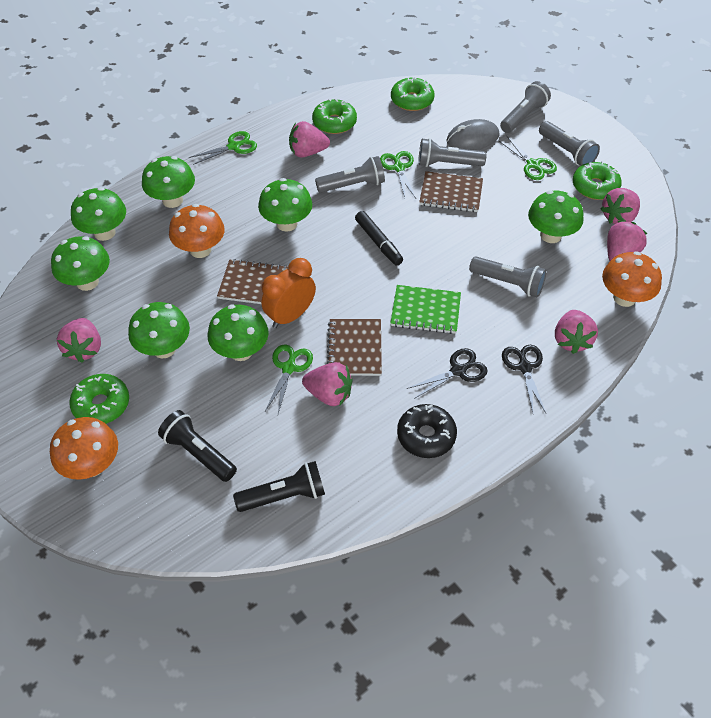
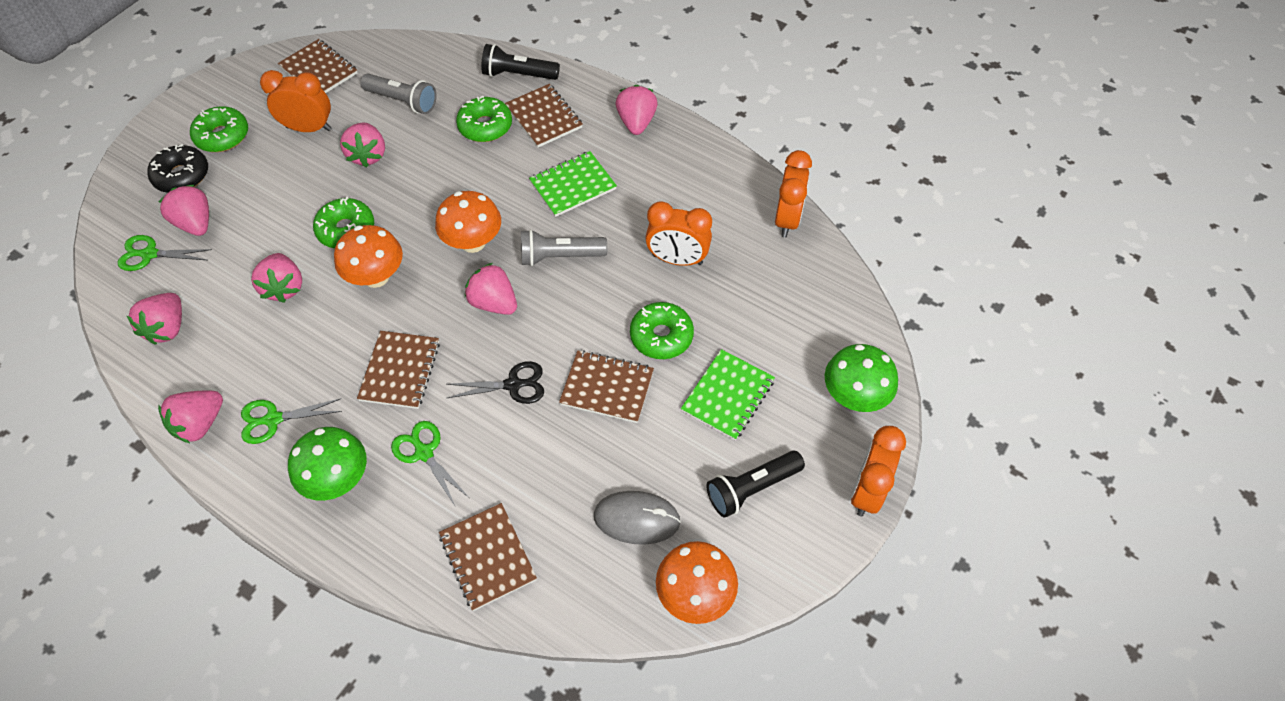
black marker: 1 -> 0
black scissors: 2 -> 1
brown notebook: 3 -> 5
green mushroom: 7 -> 2
green notebook: 1 -> 2
green scissors: 4 -> 3
grey flashlight: 5 -> 2
orange clock: 1 -> 4
pink strawberry: 6 -> 7

